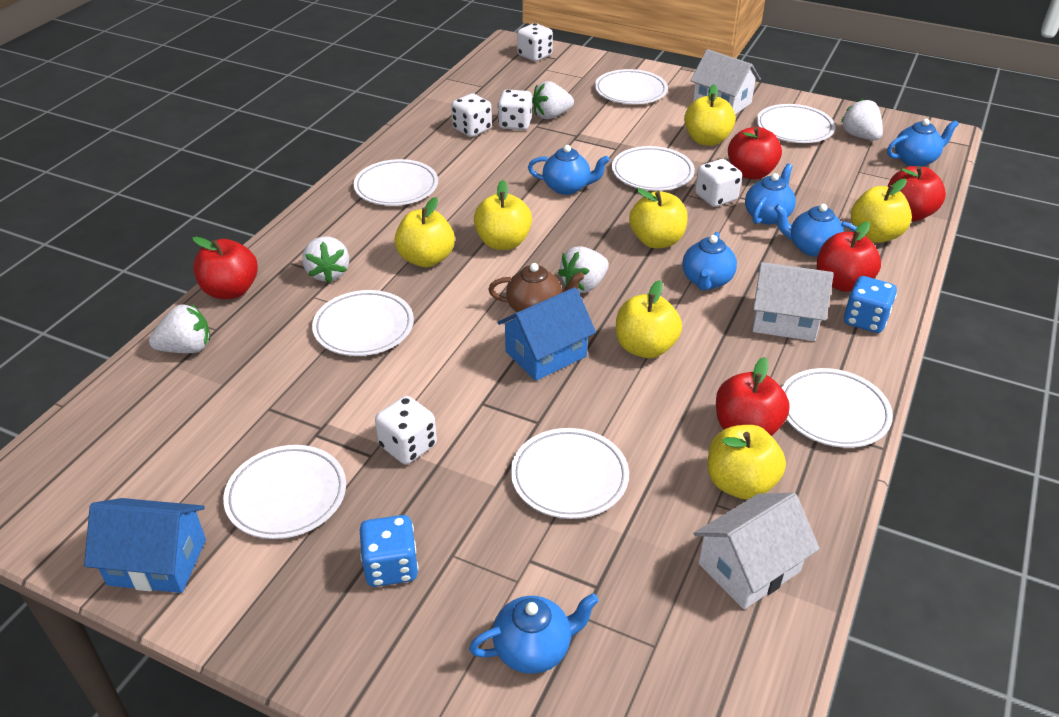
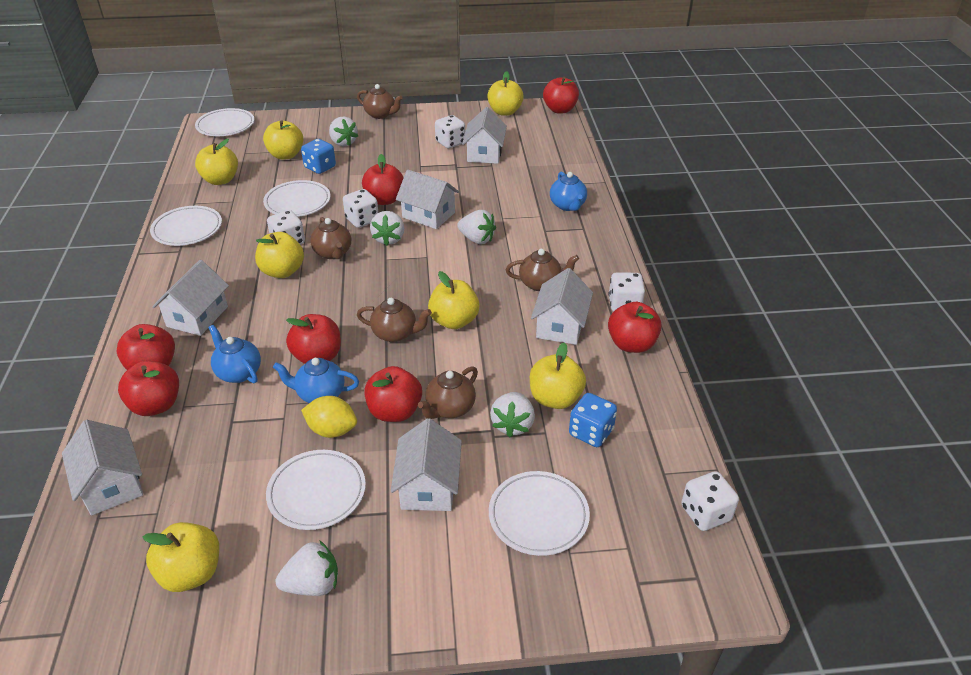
blue house: 2 -> 0
blue teapot: 6 -> 3
brown teapot: 1 -> 5
red apple: 5 -> 7
white house: 3 -> 6
white plate: 8 -> 5
yellow lemon: 0 -> 1

